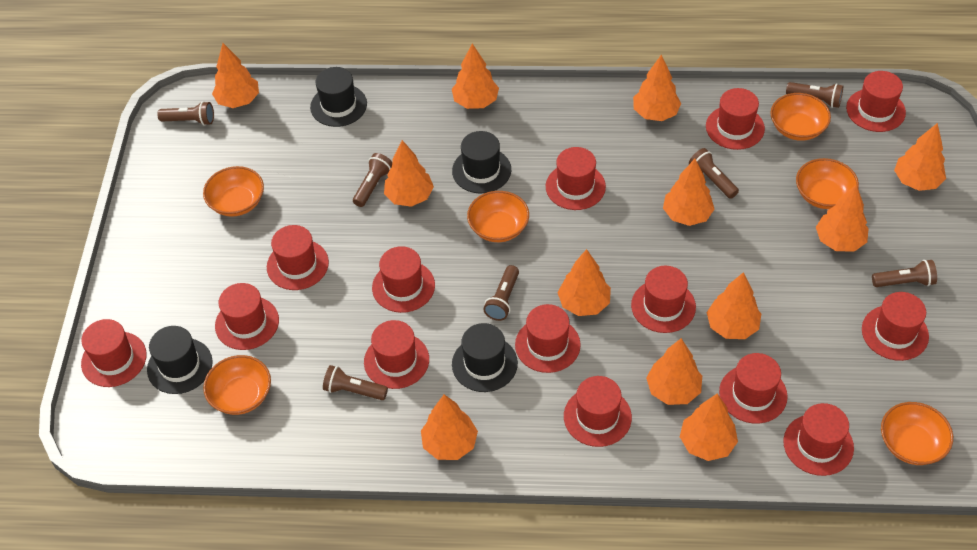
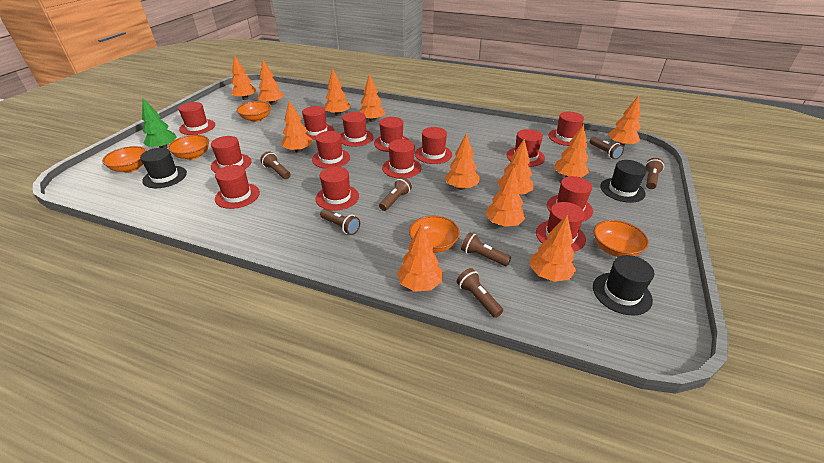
black hat: 4 -> 3
green tree: 0 -> 1
orange bowl: 6 -> 5

